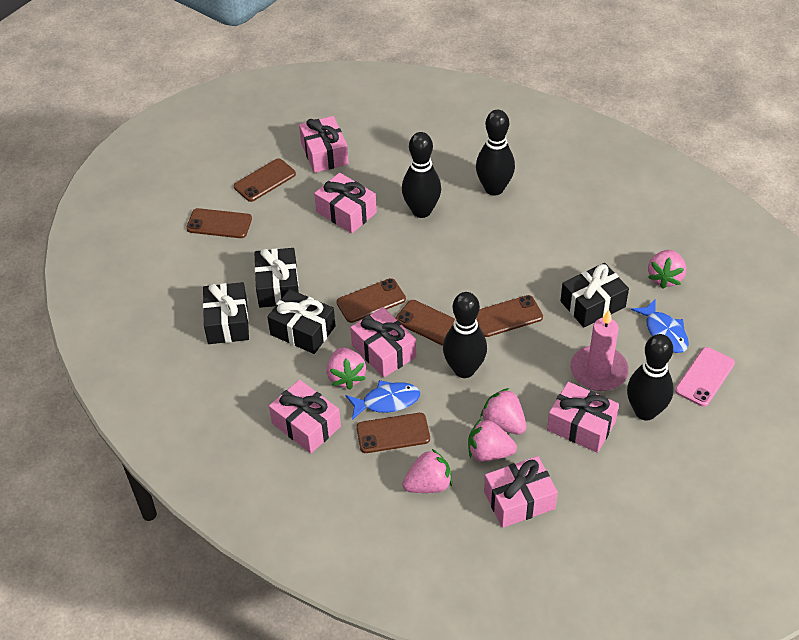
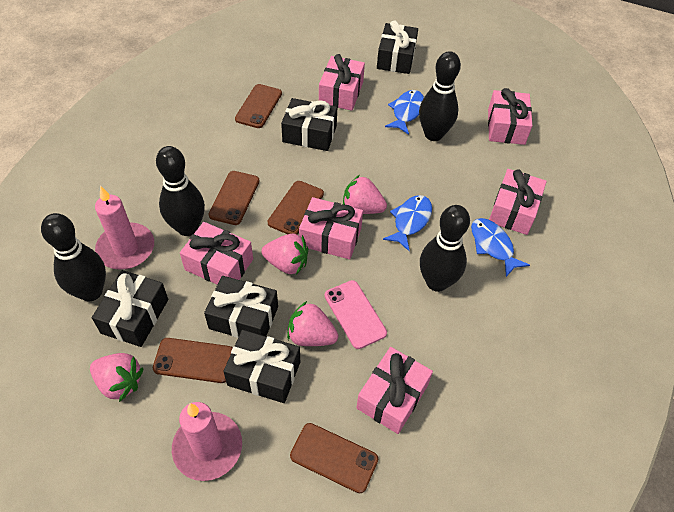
black gift: 4 -> 5
blue fish: 2 -> 3
brown phone: 6 -> 5
pink candle: 1 -> 2
pink strawberry: 5 -> 4

